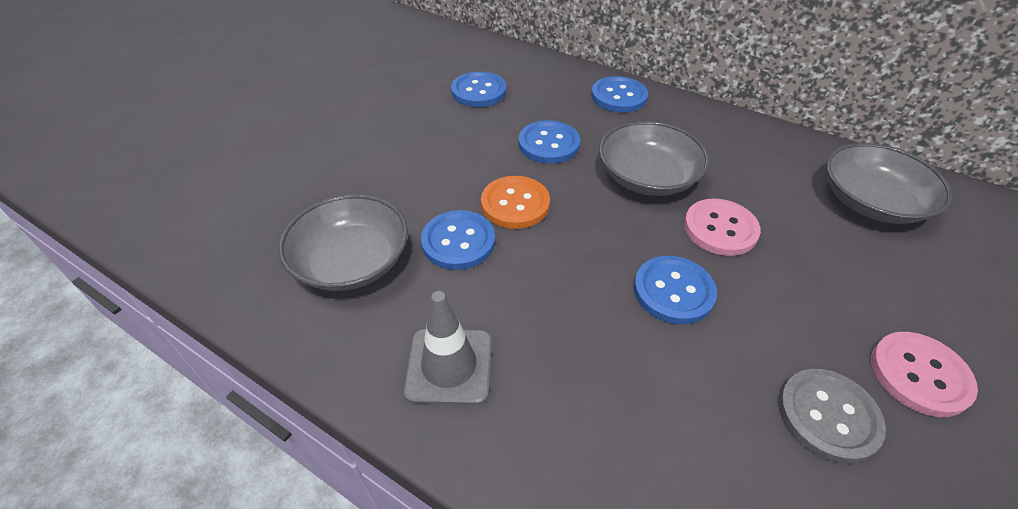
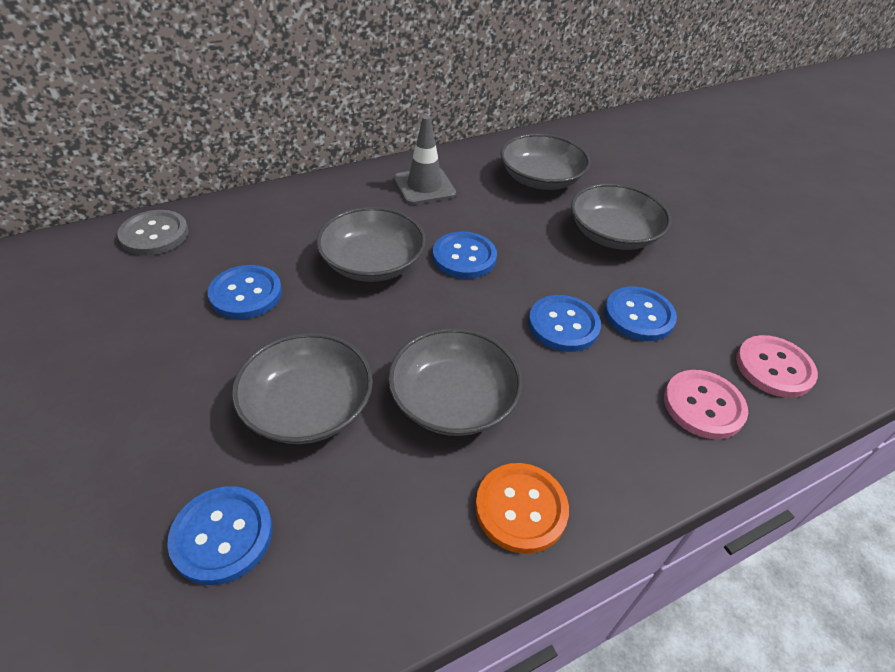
grey bowl: 3 -> 5

